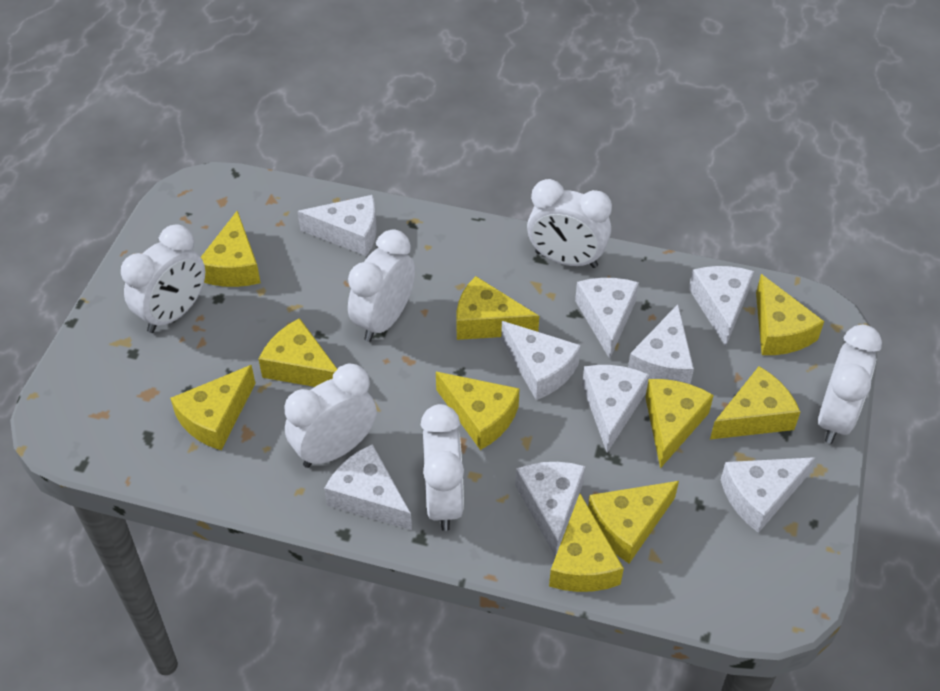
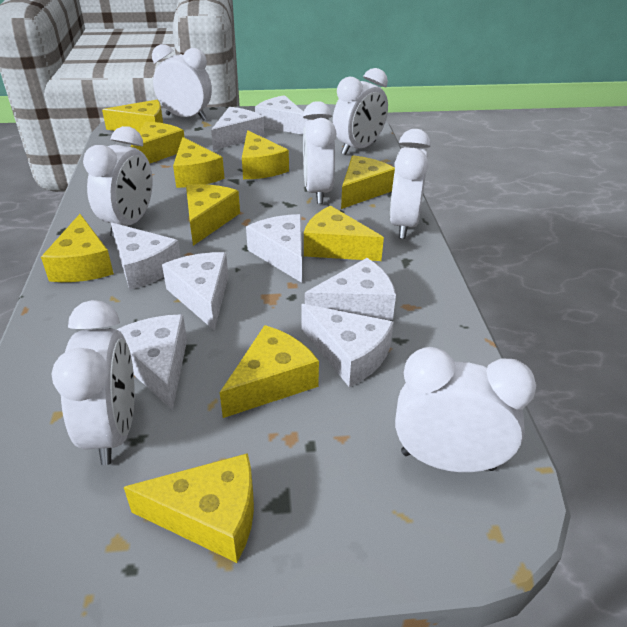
white cheese: 9 -> 8
white clock: 6 -> 7

